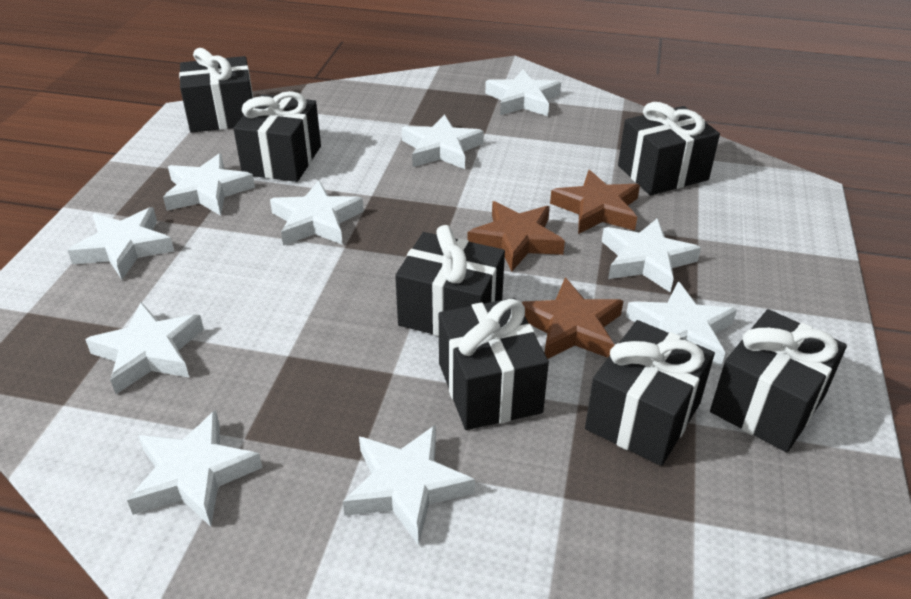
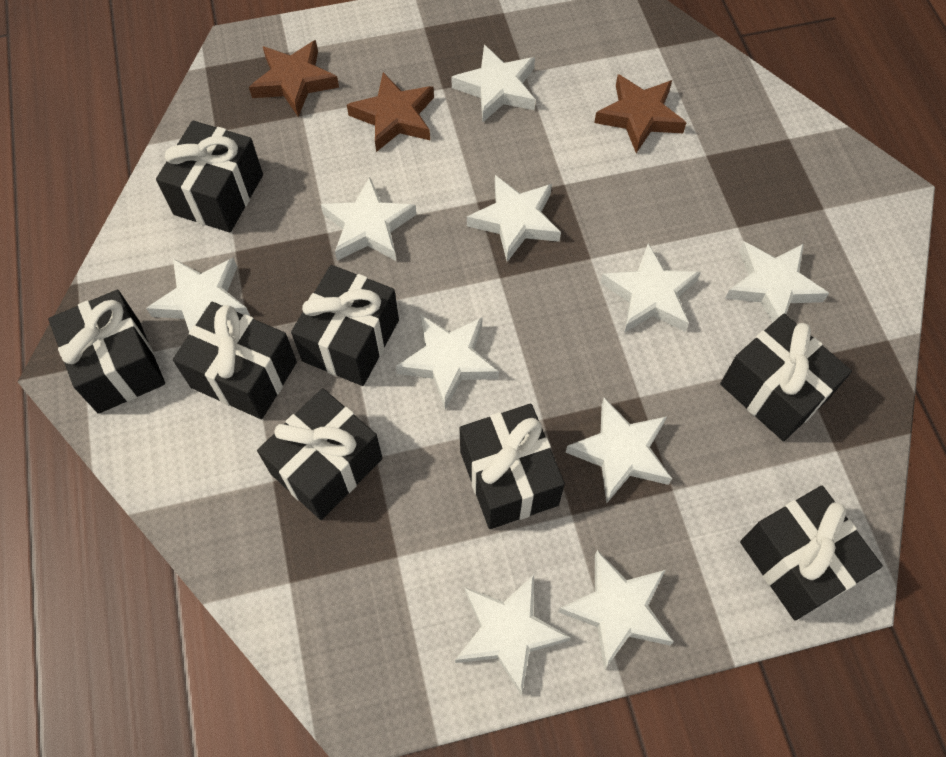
black gift: 7 -> 8

